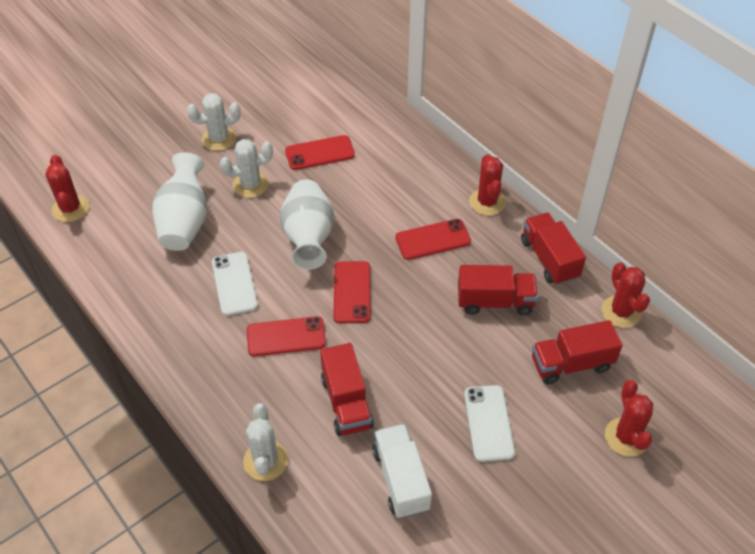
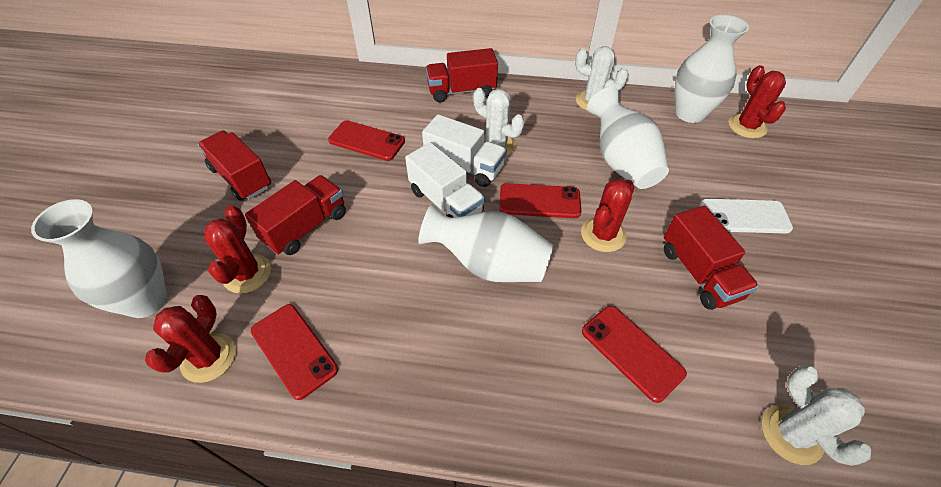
white phone: 2 -> 1
white truck: 1 -> 2
white vase: 2 -> 4

